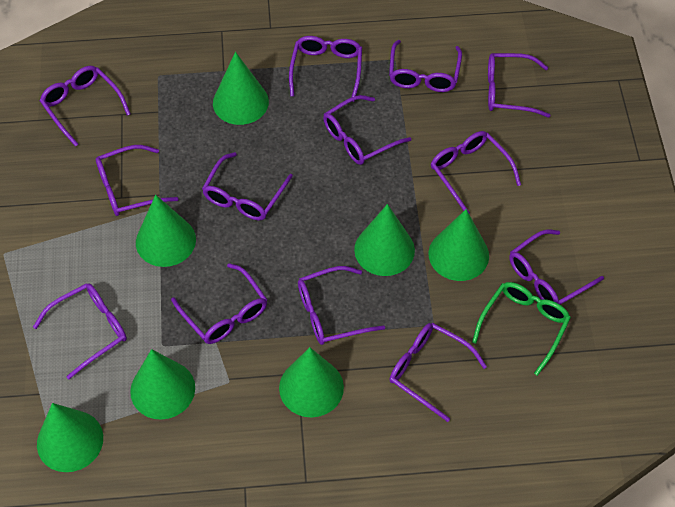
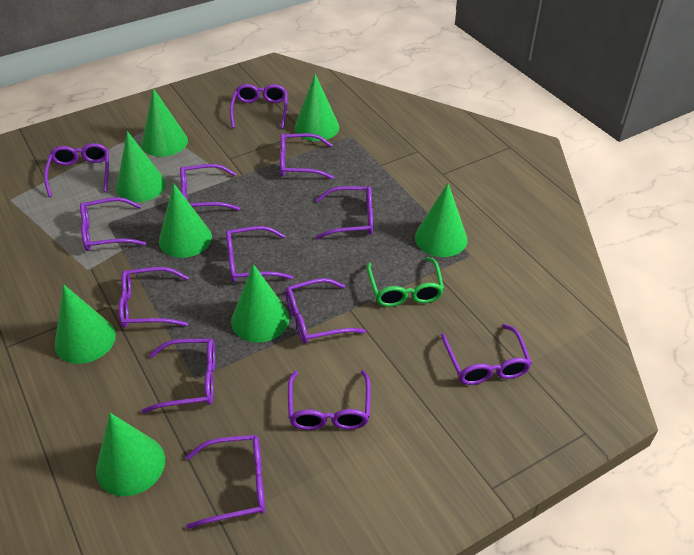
green cone: 7 -> 8

